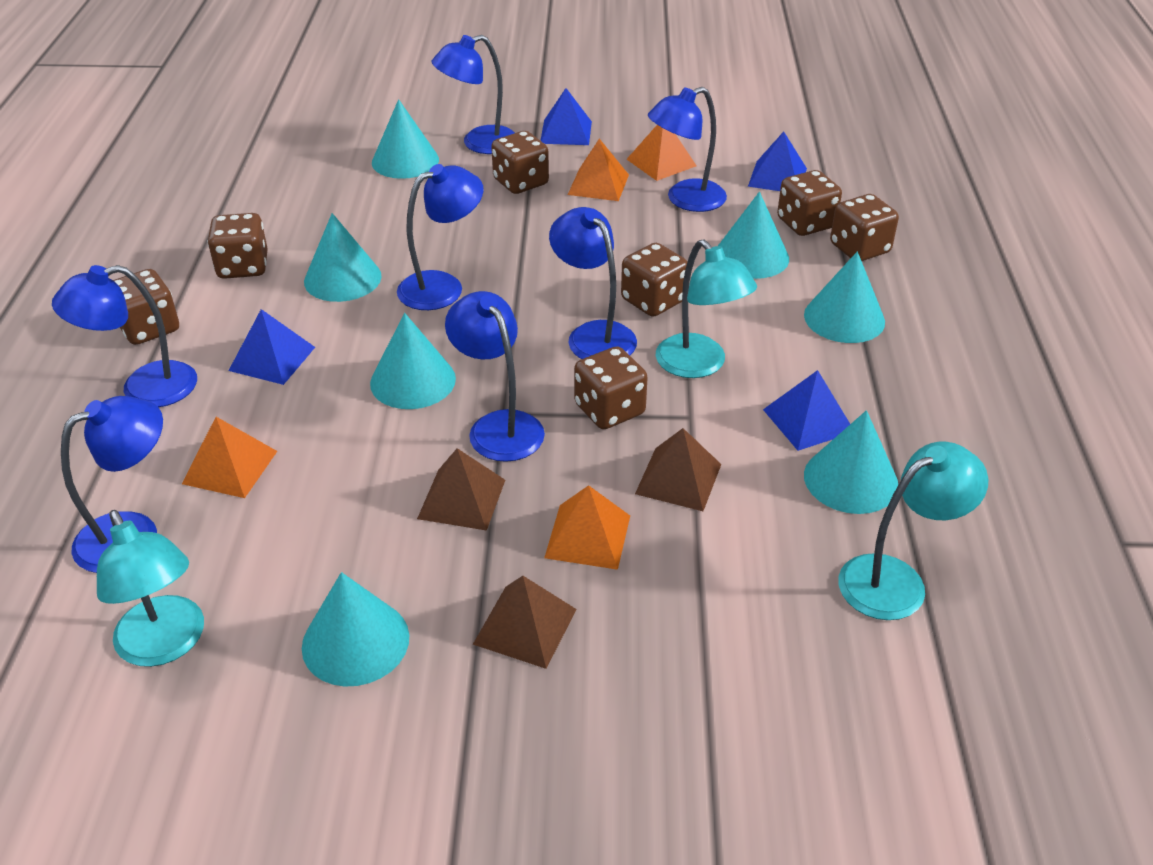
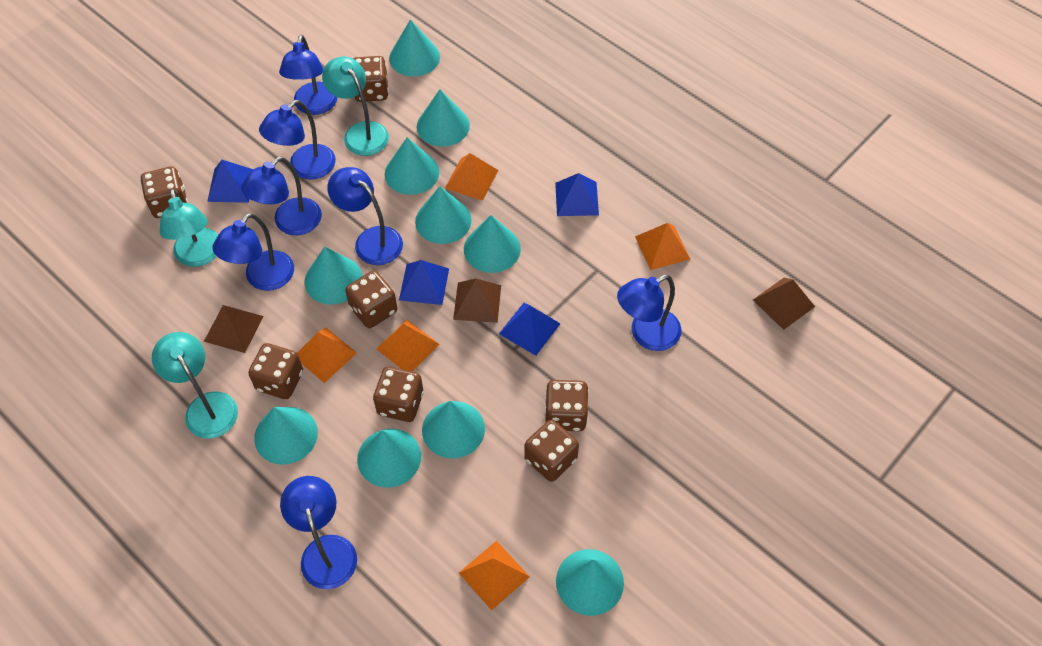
orange pyramid: 4 -> 5
turquoise cone: 7 -> 10

